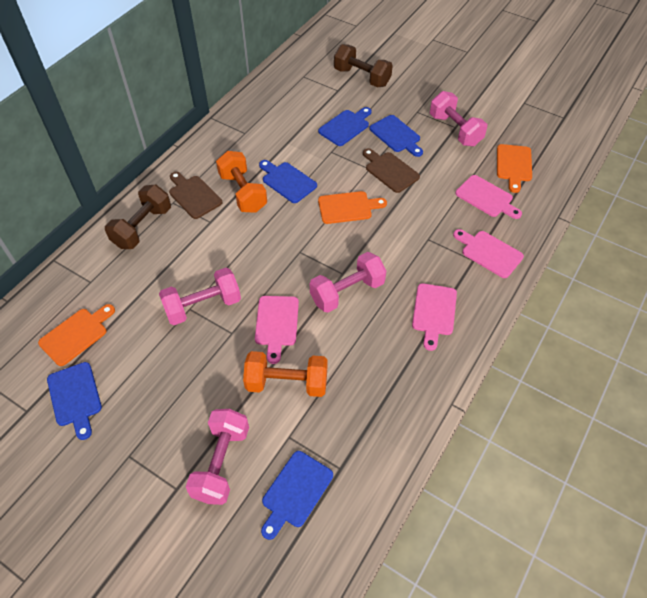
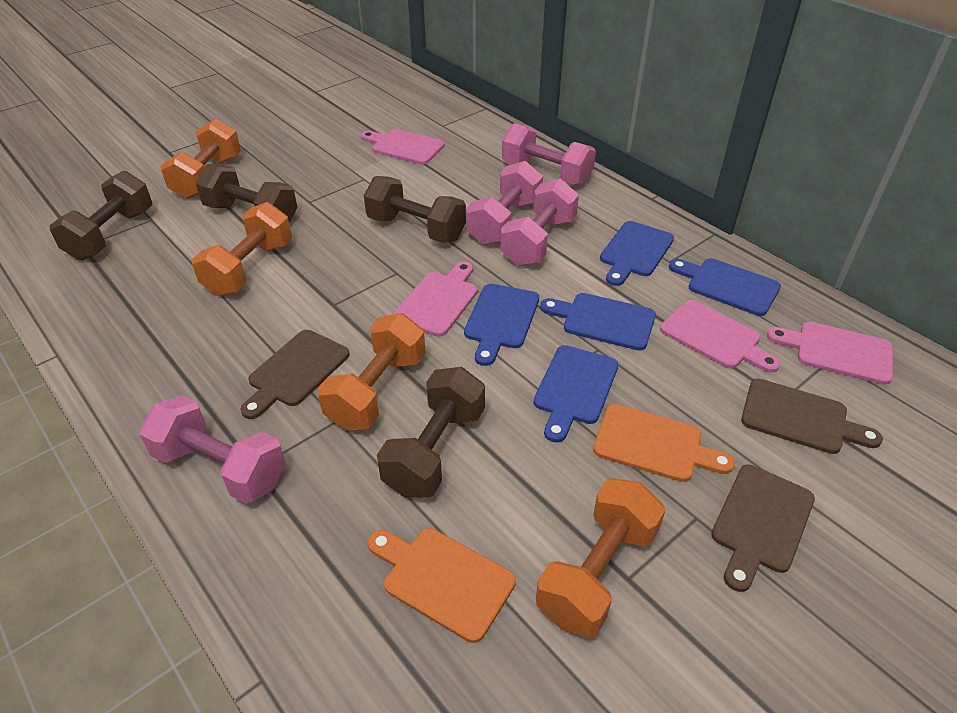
brown cutting board: 2 -> 3
brown dumbbell: 2 -> 4
orange cutting board: 3 -> 2
orange dumbbell: 2 -> 4

